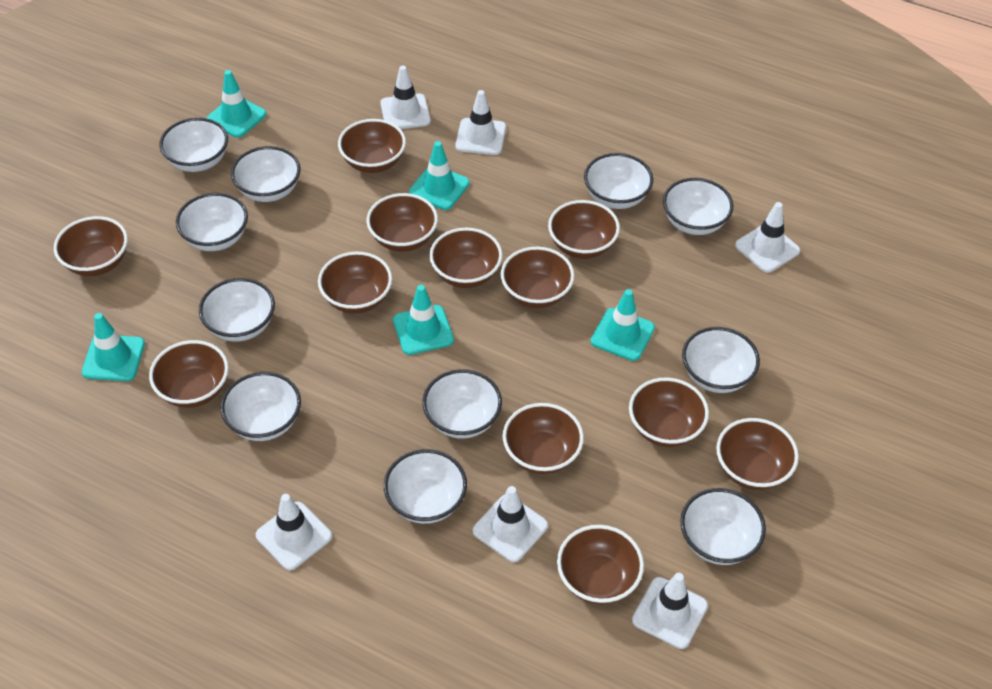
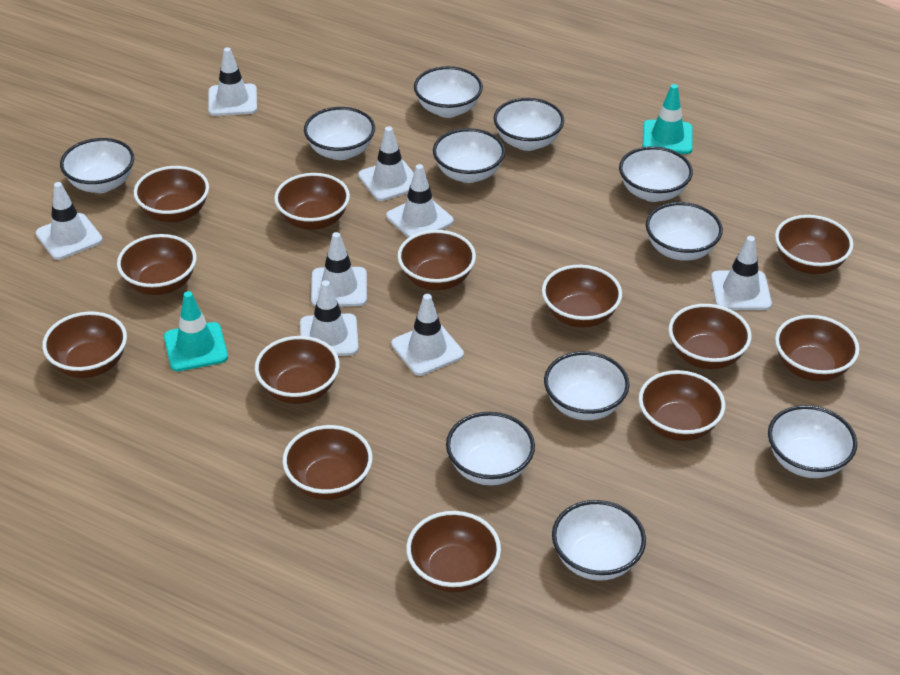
brown bowl: 12 -> 13
turquoise traffic cone: 5 -> 2
white traffic cone: 6 -> 8

